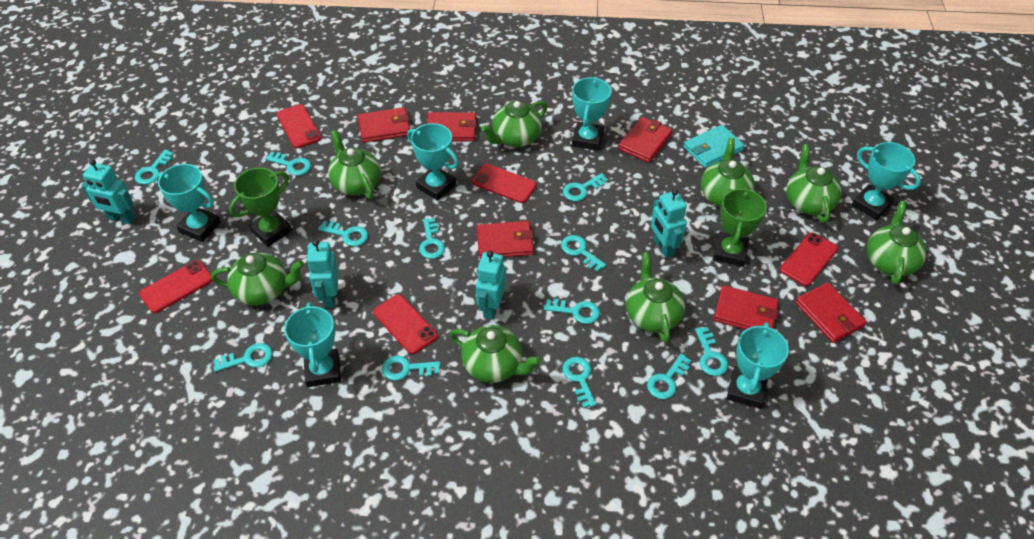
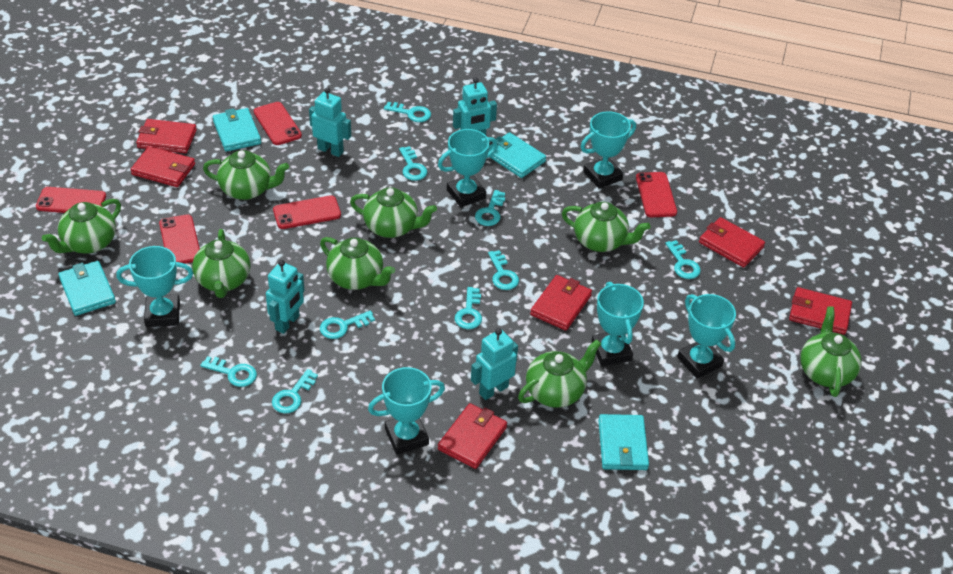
green trophy: 2 -> 0
turquoise key: 12 -> 9
turquoise wallet: 1 -> 4

